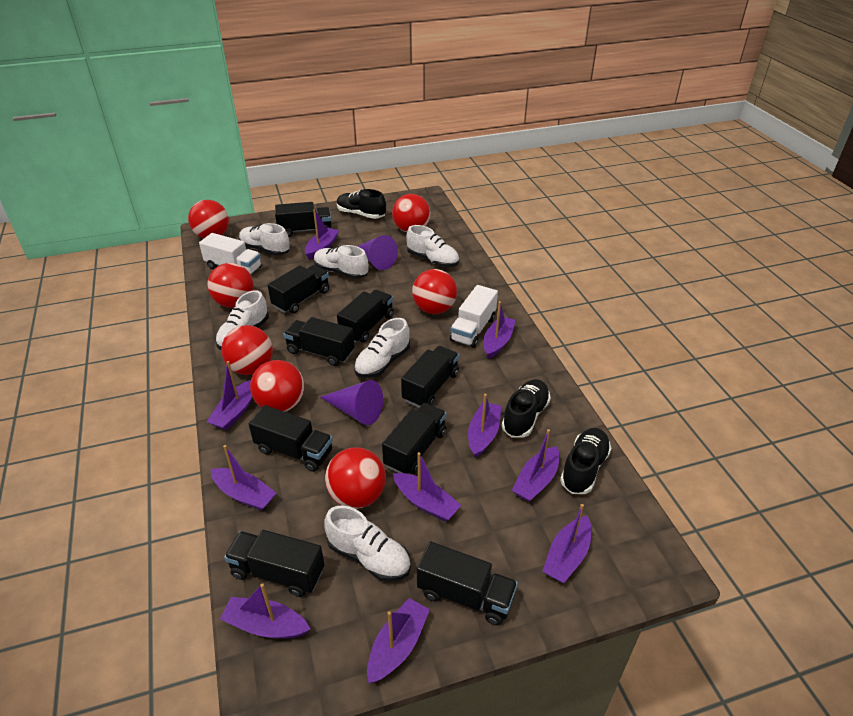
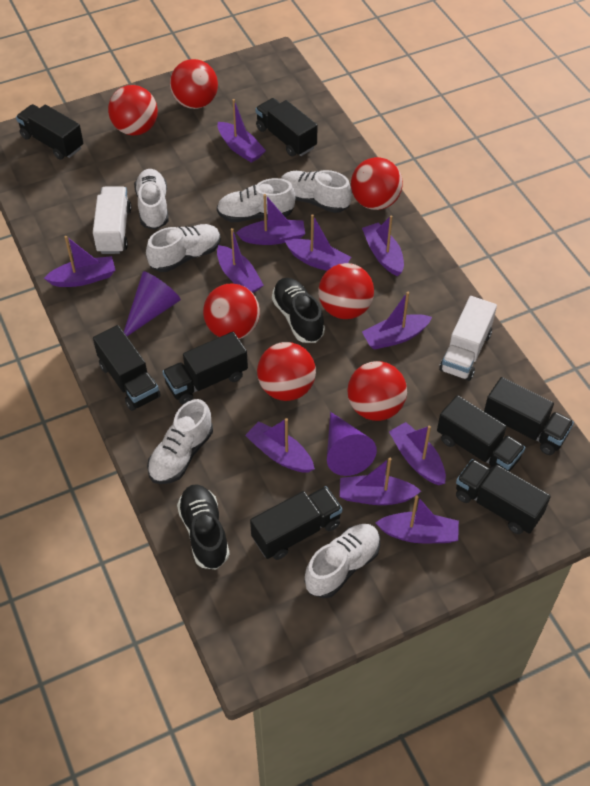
black shoe: 3 -> 2
black truck: 9 -> 8
purple boat: 10 -> 11

